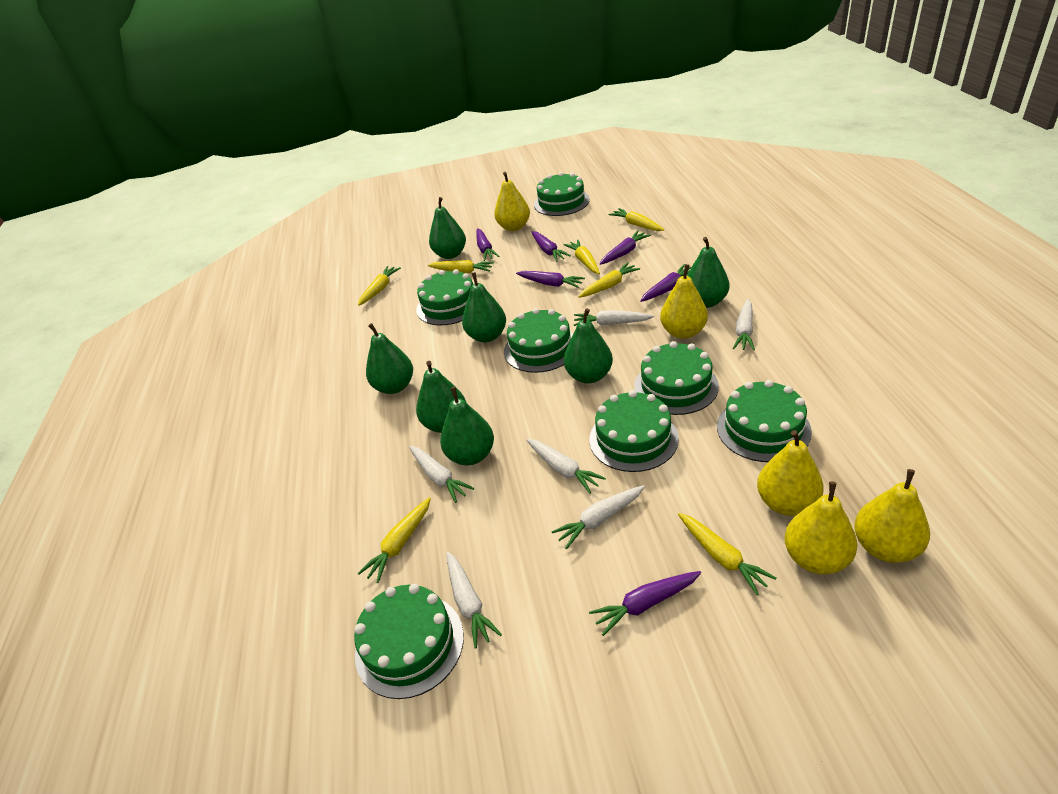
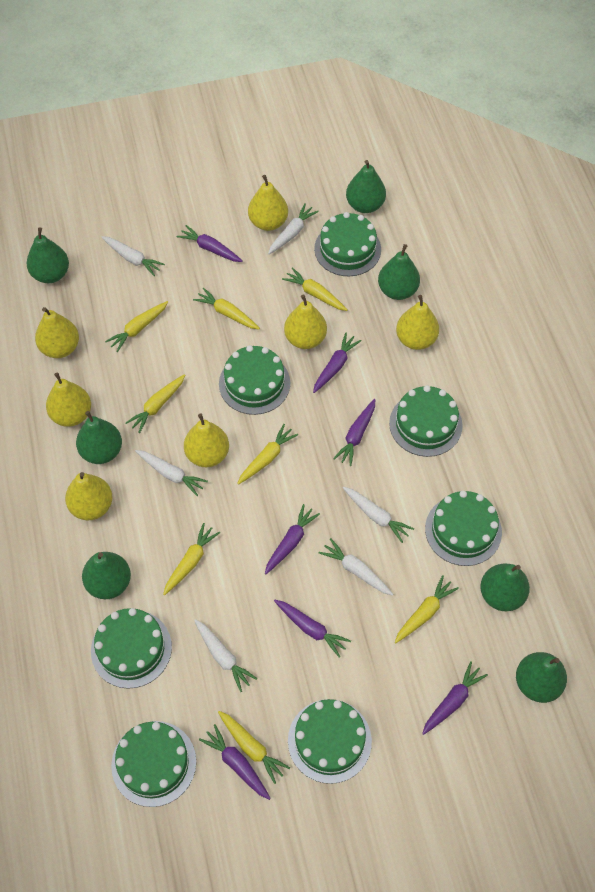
purple carrot: 6 -> 7
yellow carrot: 7 -> 8
yellow pear: 5 -> 7

